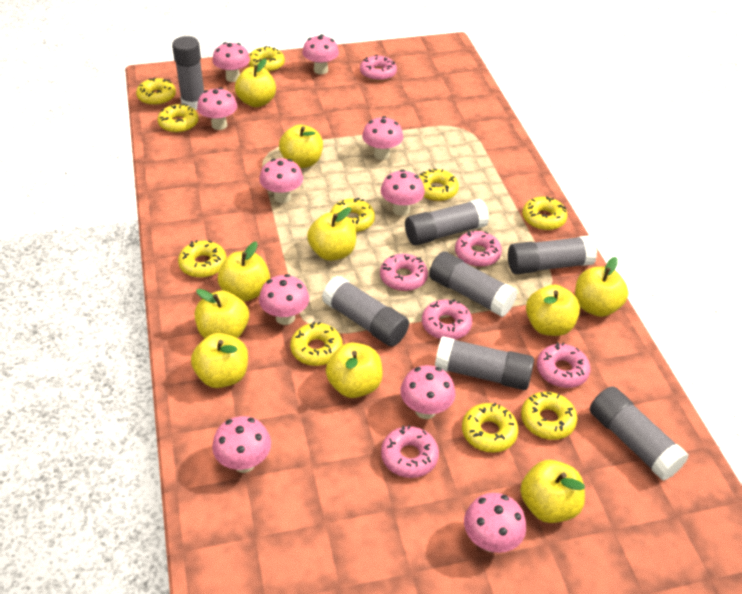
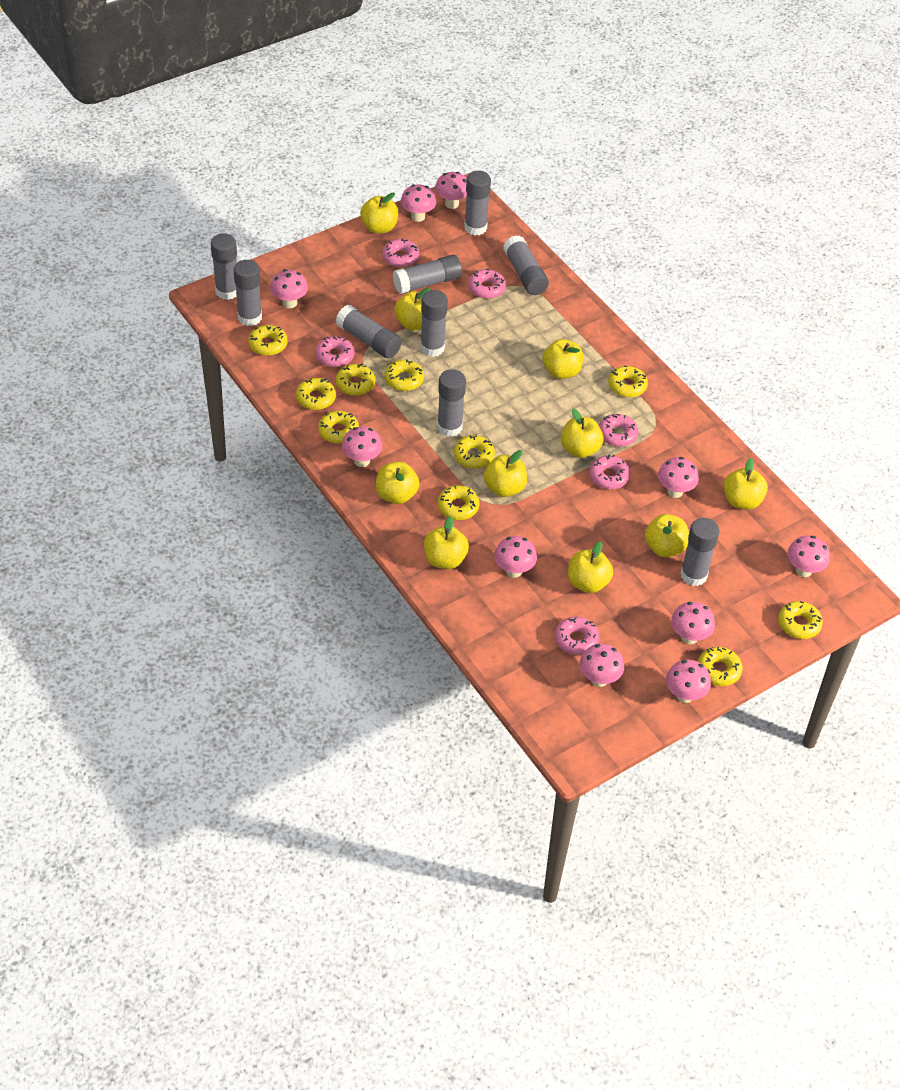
grey glue stick: 7 -> 9

